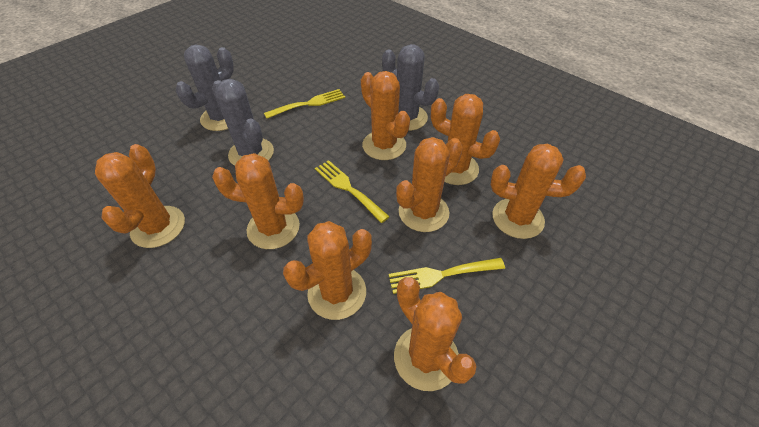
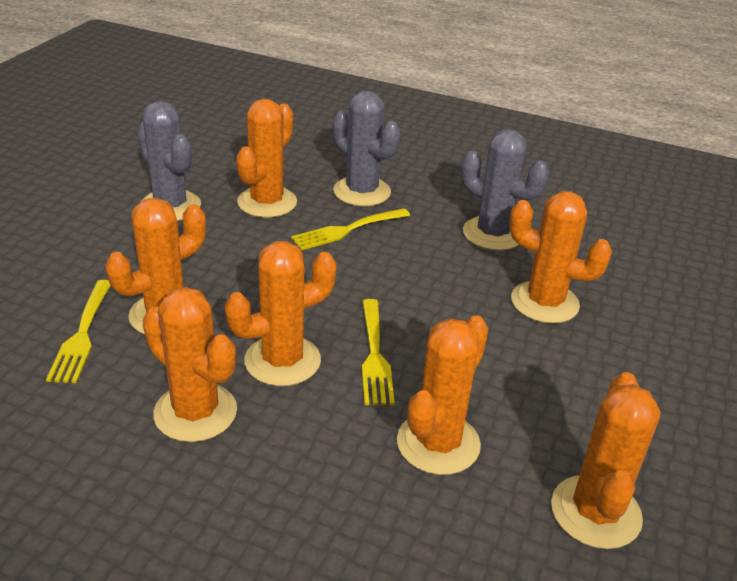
orange cactus: 8 -> 7

